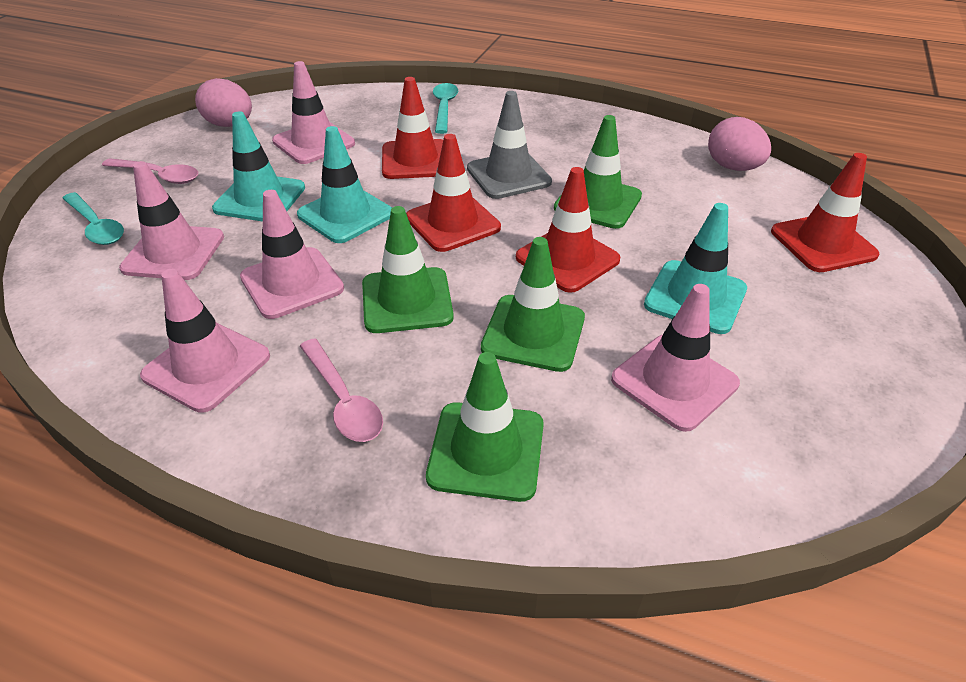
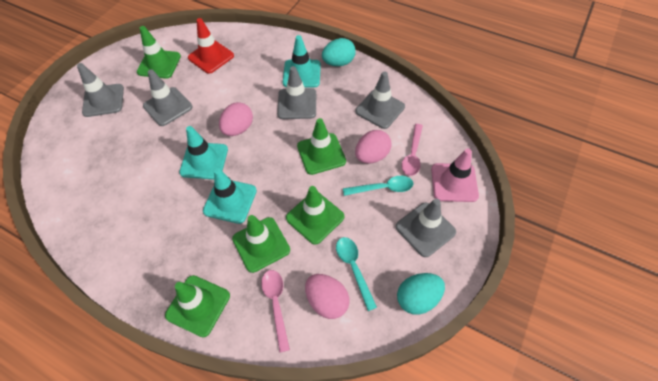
green traffic cone: 4 -> 5
grey traffic cone: 1 -> 5
pink egg: 2 -> 3
pink traffic cone: 5 -> 1
red traffic cone: 4 -> 1
turquoise egg: 0 -> 2

